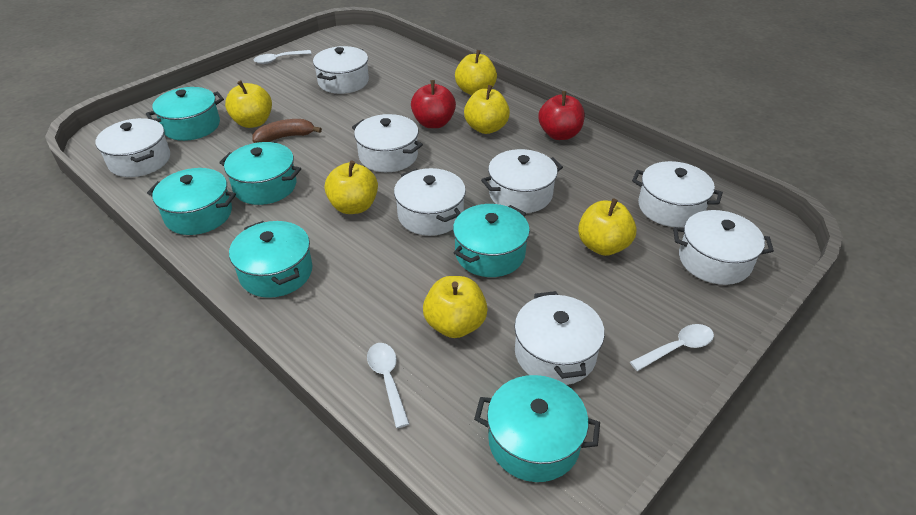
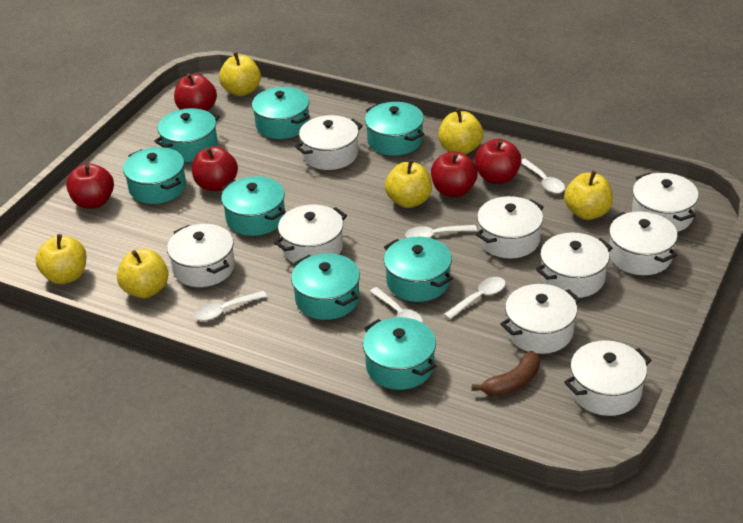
red apple: 2 -> 5
turquoise pot: 6 -> 8
white pot: 8 -> 9
white spoon: 3 -> 5

